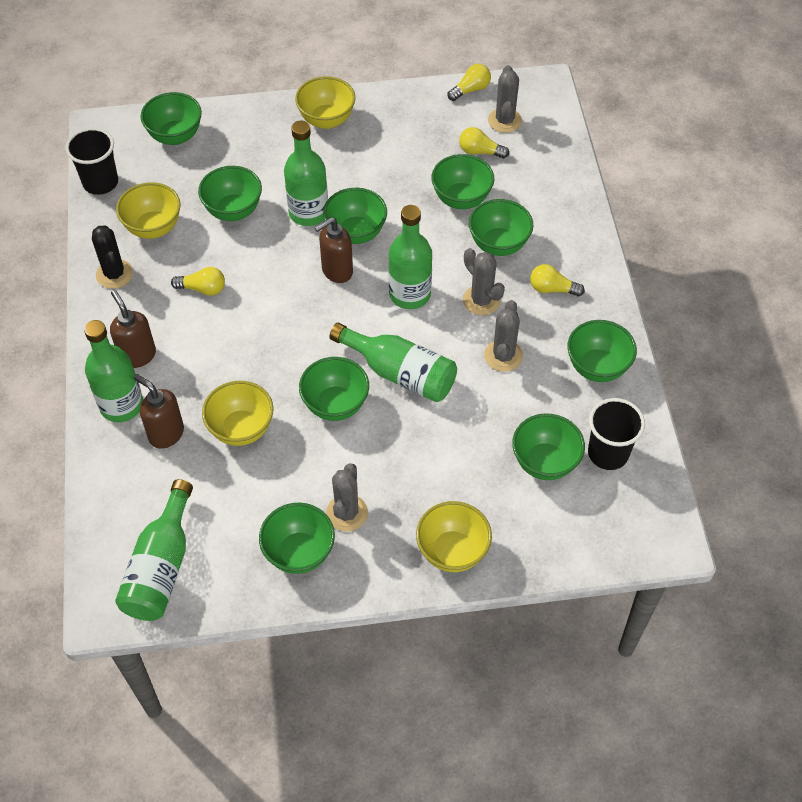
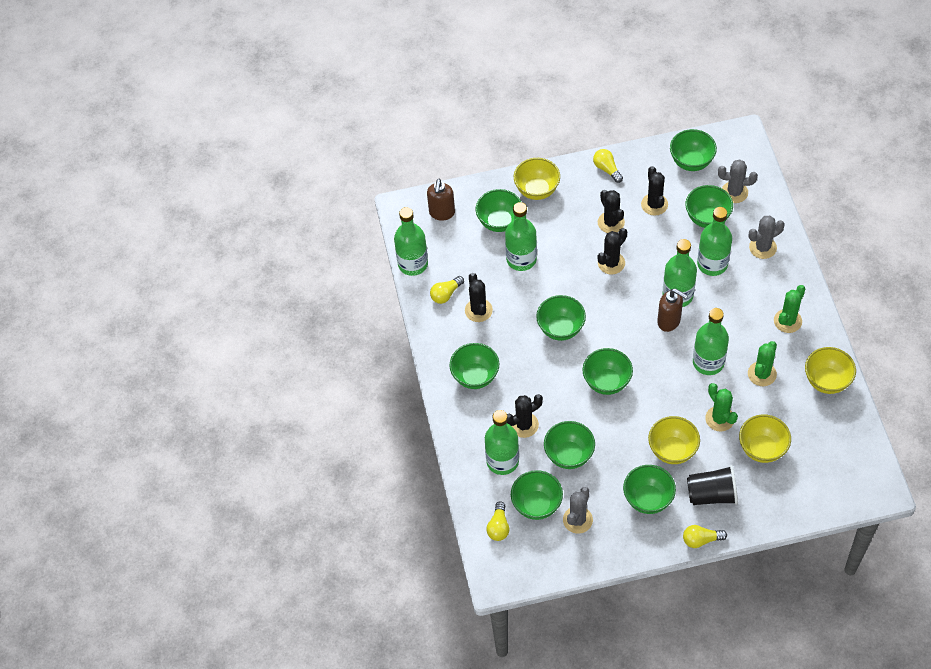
black cactus: 1 -> 5
black cup: 2 -> 1
brown soap dispenser: 3 -> 2
green bottle: 5 -> 6
green cactus: 0 -> 3
grey cactus: 4 -> 3

